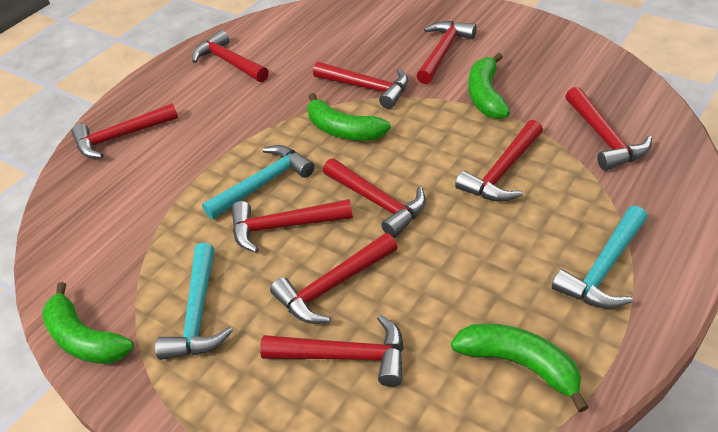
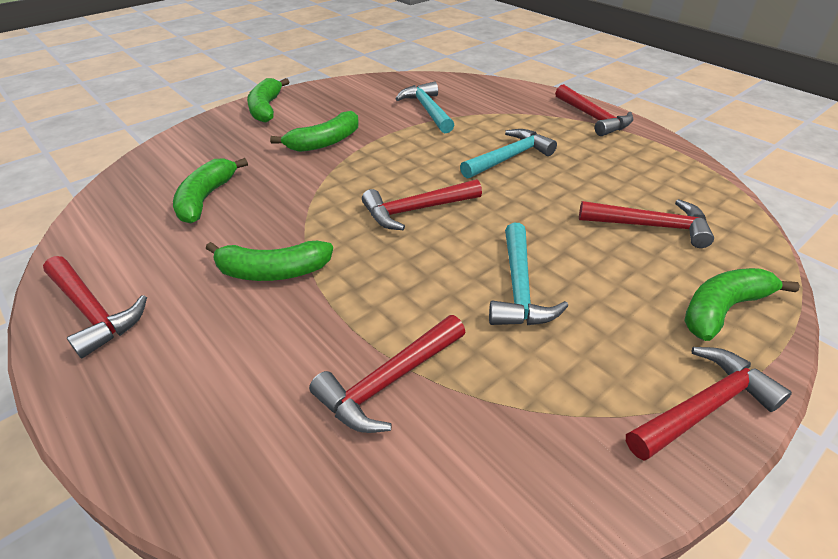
green banana: 4 -> 5
red hammer: 10 -> 6

